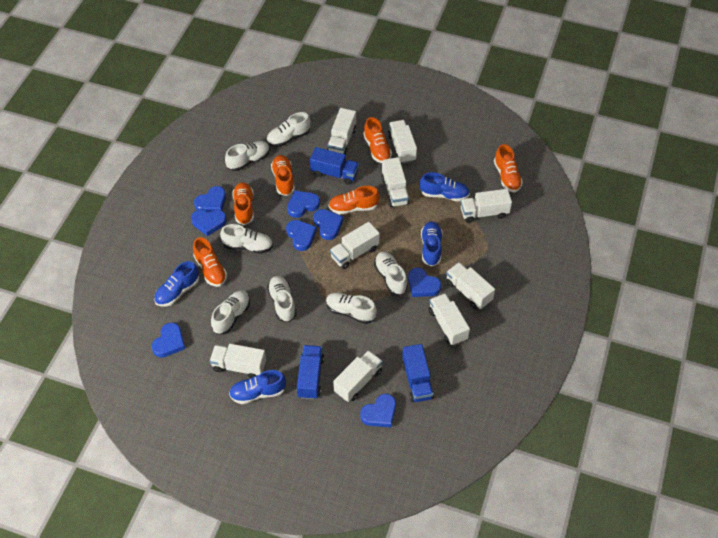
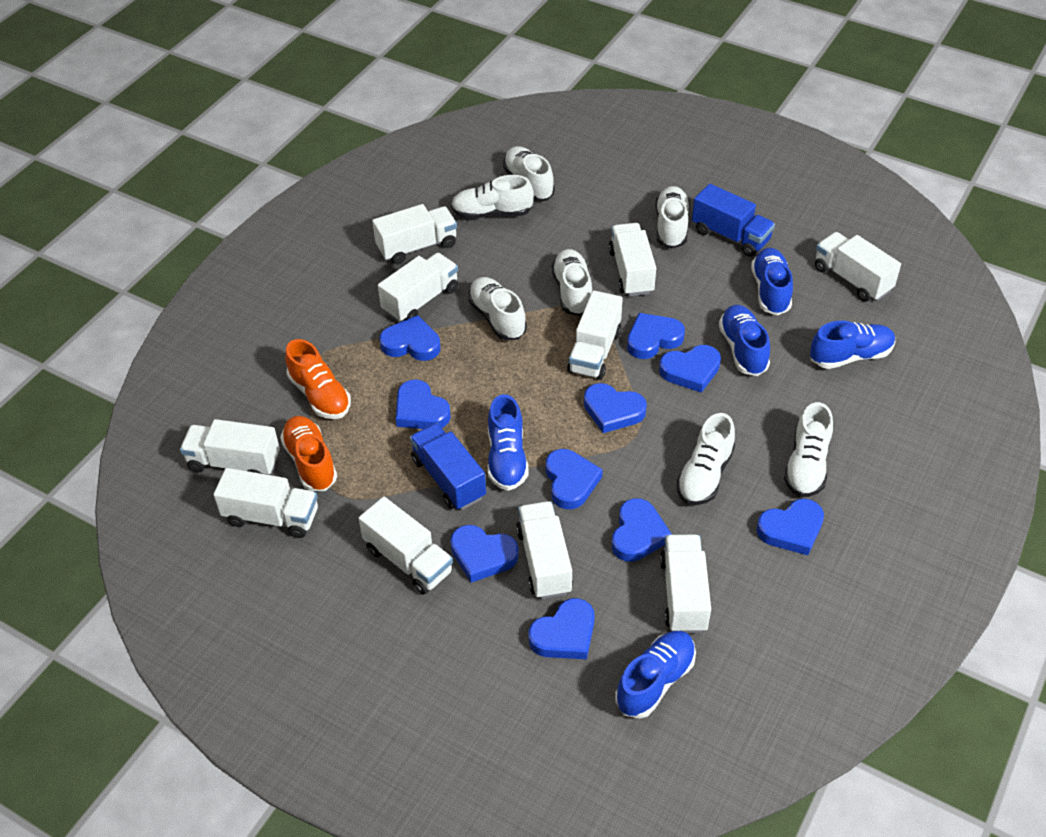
blue heart: 8 -> 10
blue shoe: 4 -> 5
blue truck: 3 -> 2
orange shoe: 6 -> 2
white truck: 9 -> 10

